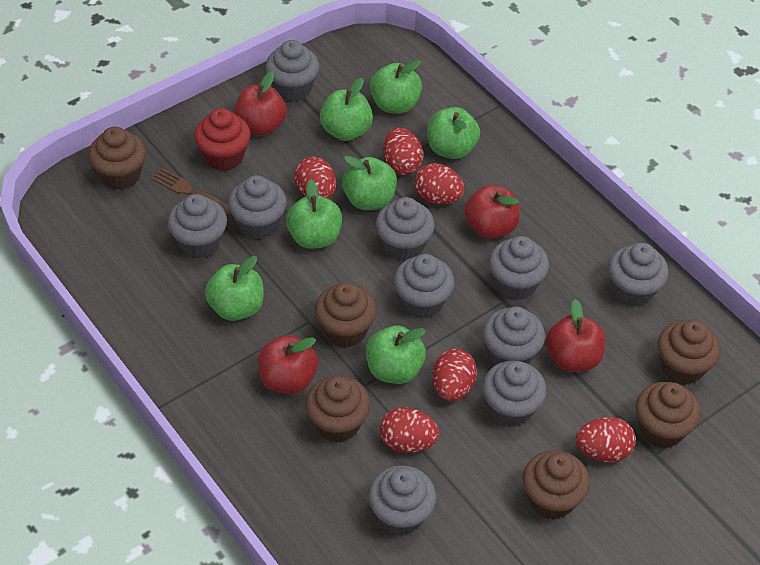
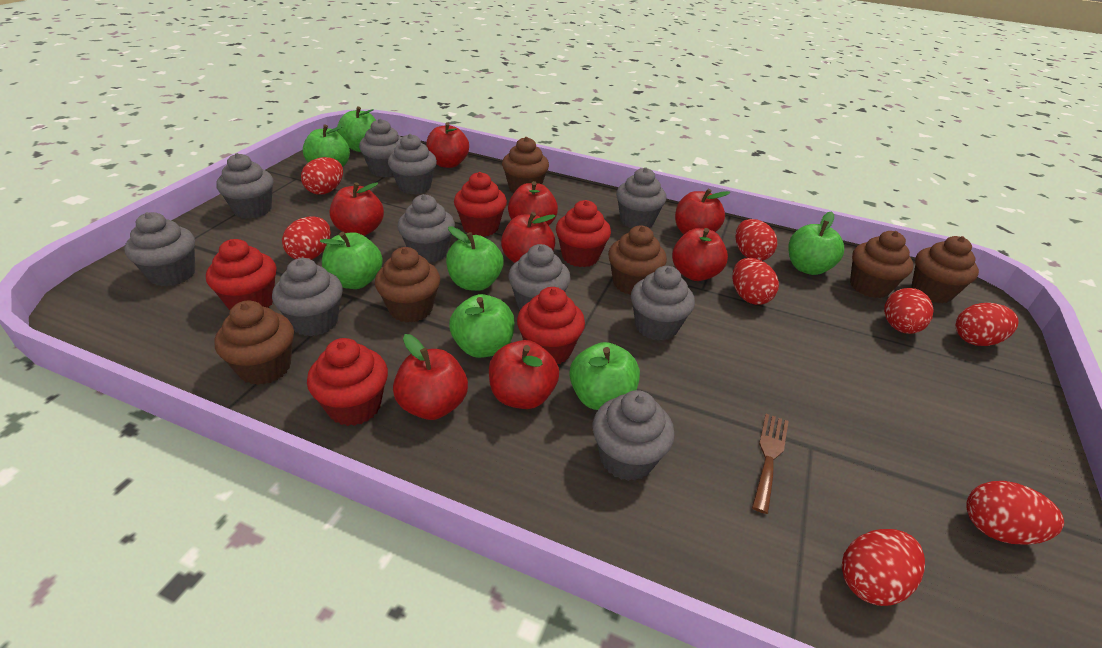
red apple: 4 -> 8
red cupcake: 1 -> 5
red egg: 6 -> 8

